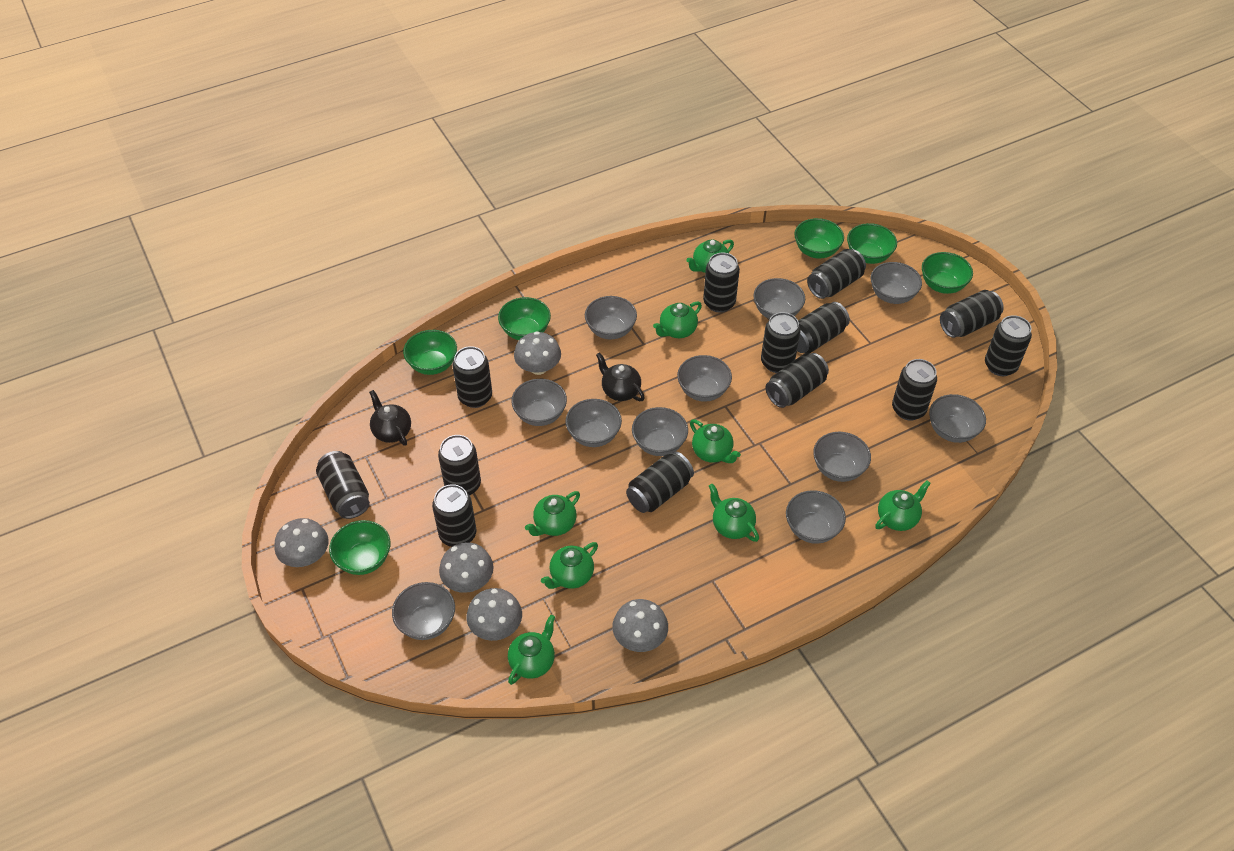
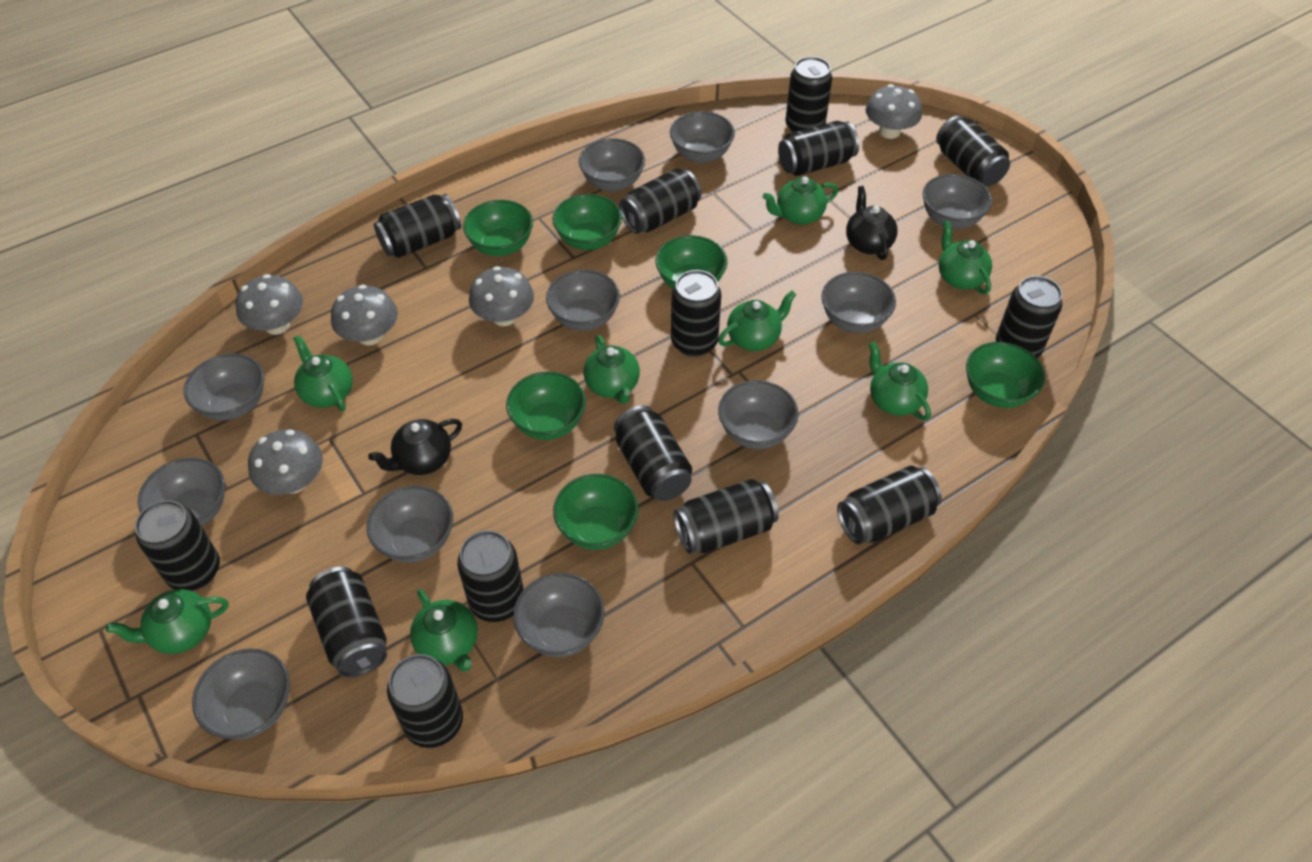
black can: 13 -> 14

